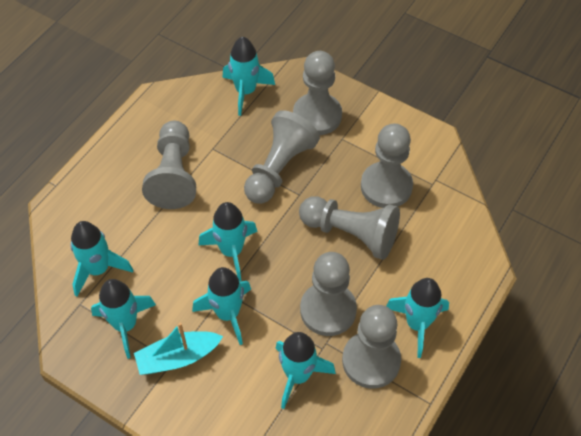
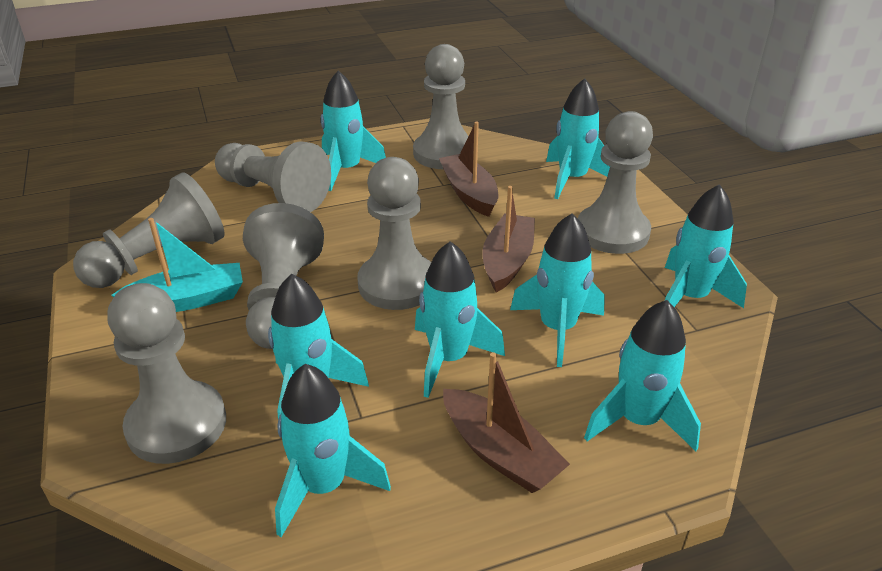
brown boat: 0 -> 3
turquoise rocket: 7 -> 8

